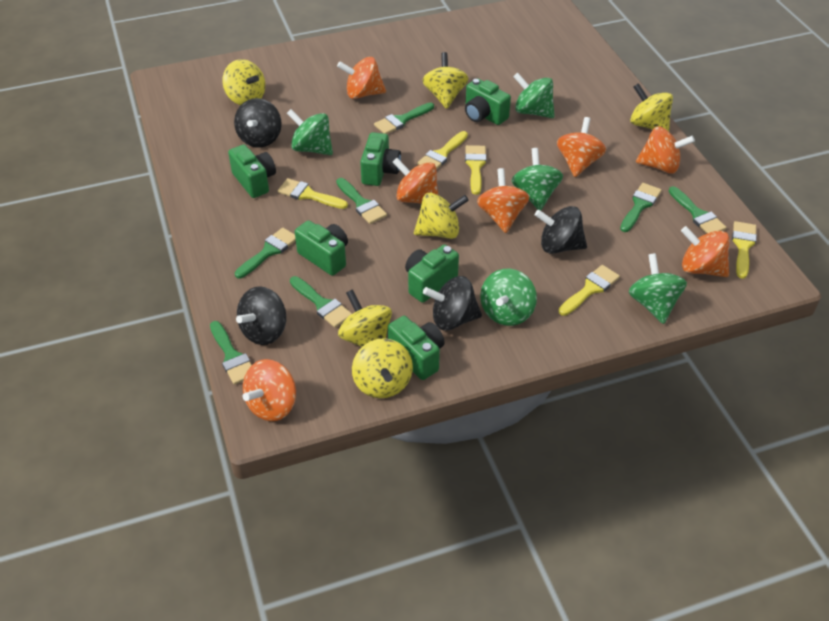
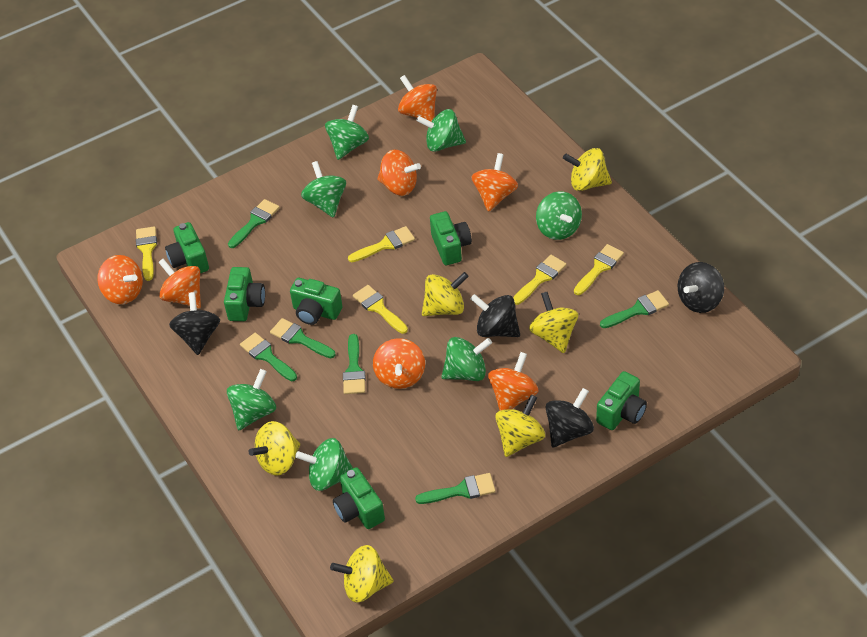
green brush: 7 -> 6
green spinning top: 5 -> 7

